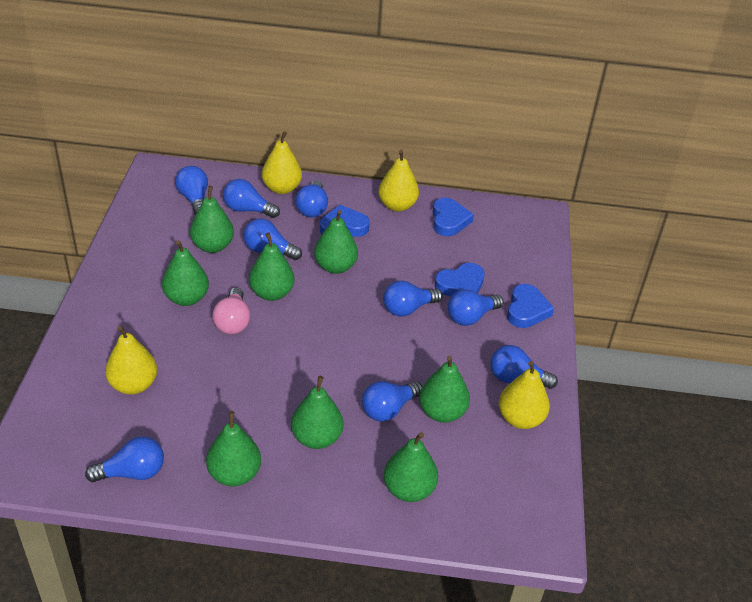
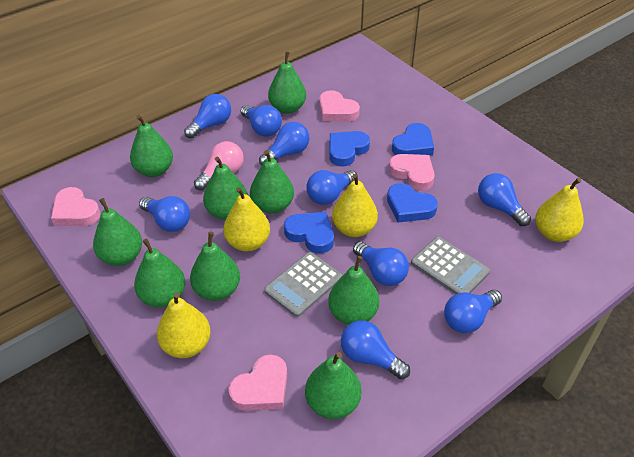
green pear: 8 -> 9
grey calculator: 0 -> 2
pink heart: 0 -> 4

